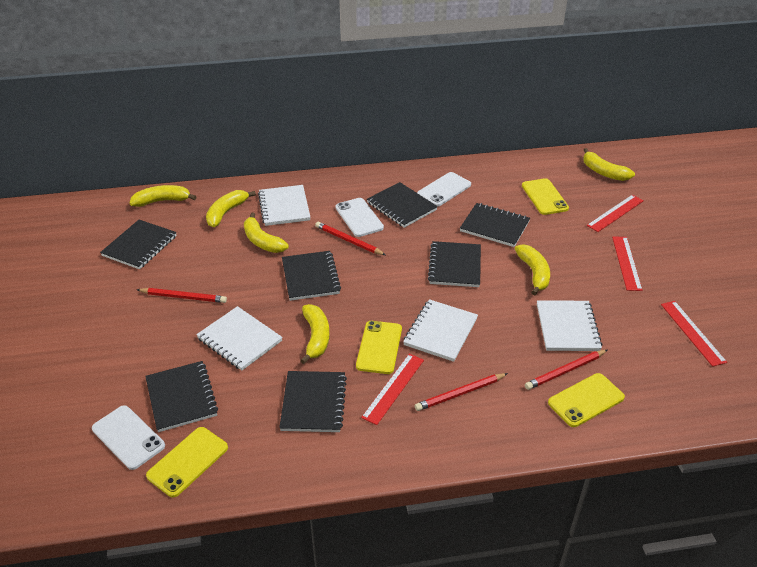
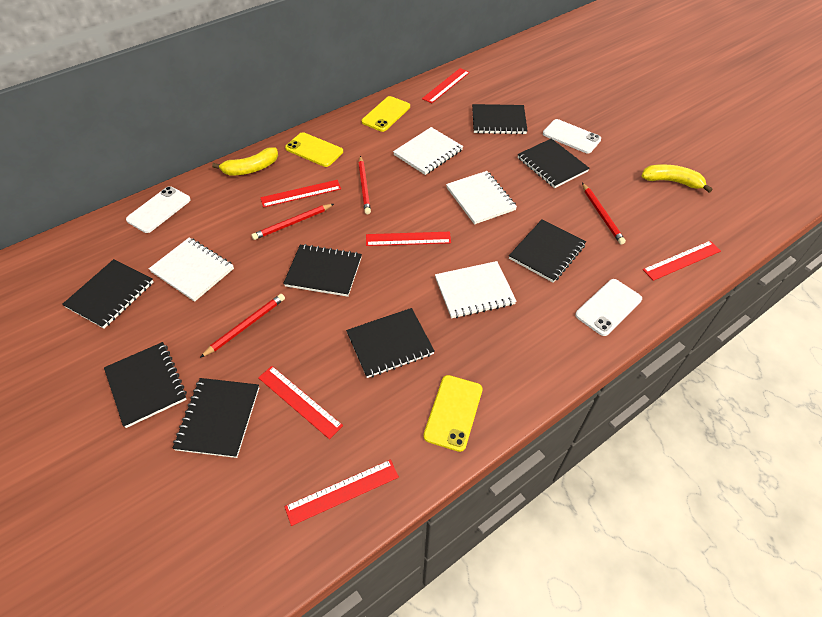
black notebook: 7 -> 8
red ruler: 4 -> 6
yellow banana: 6 -> 2
yellow phone: 4 -> 3

